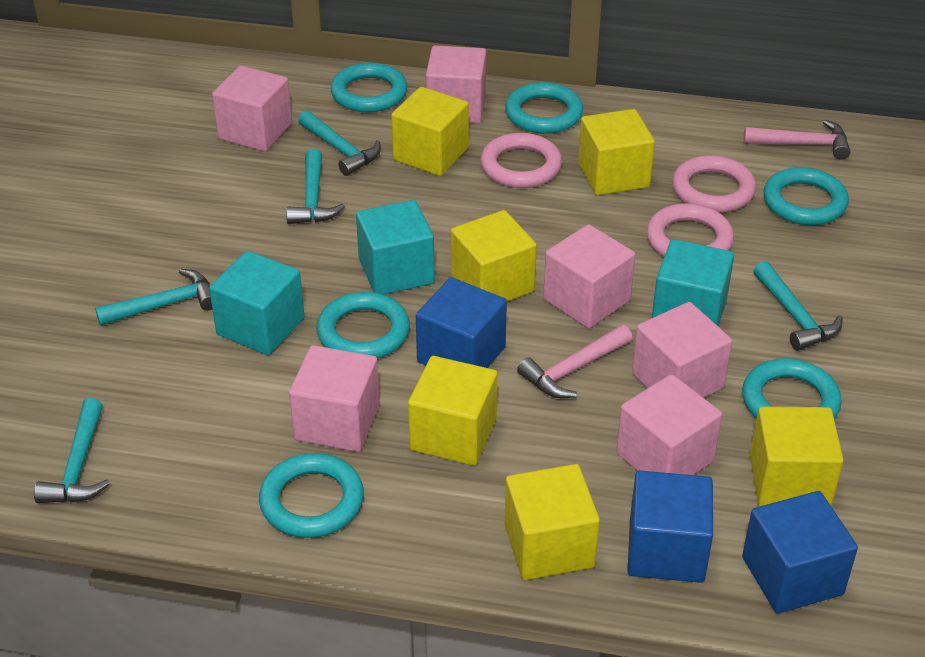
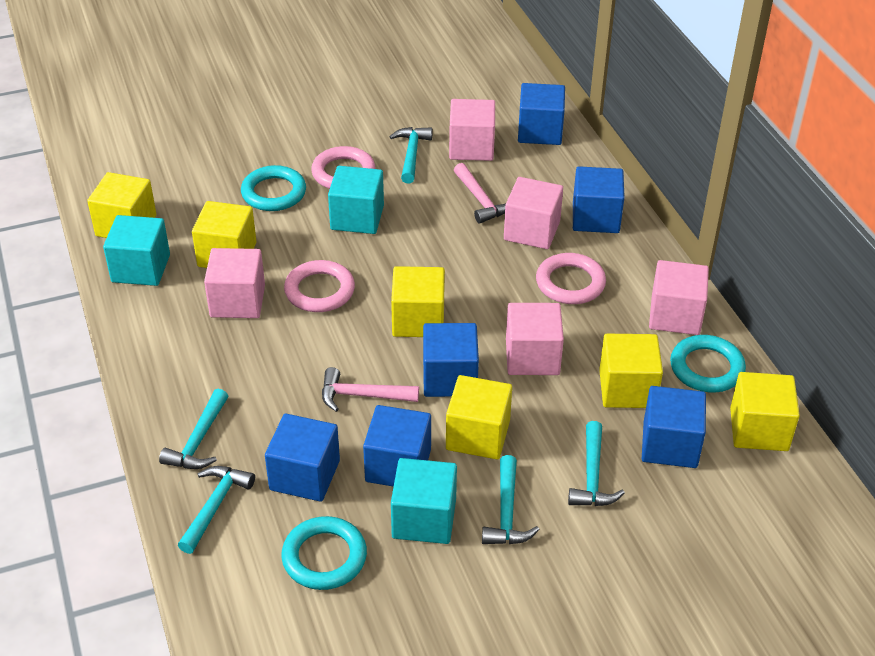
blue cube: 3 -> 6
pink cube: 6 -> 5
turquoise ring: 6 -> 3

